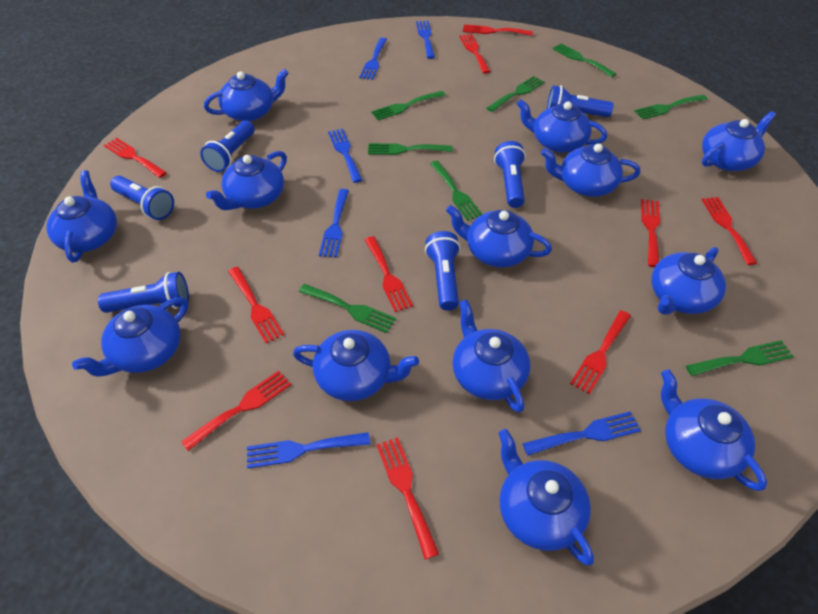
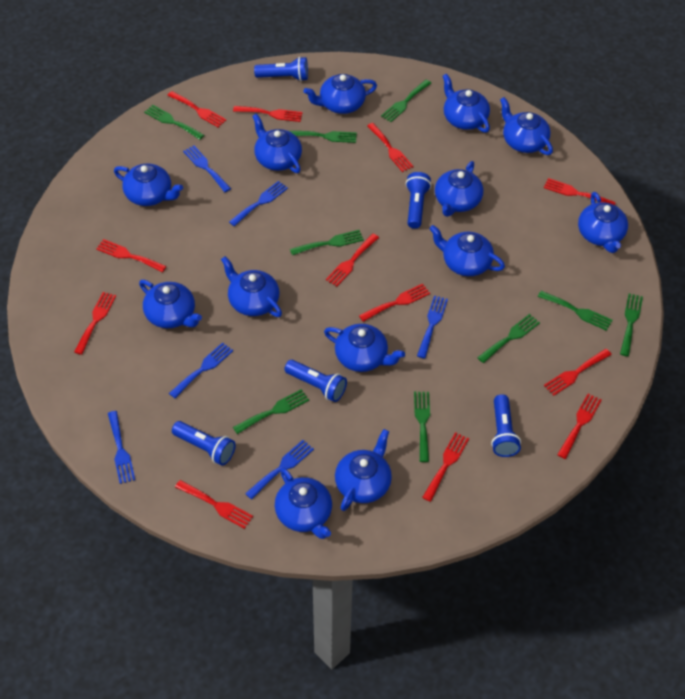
blue flashlight: 6 -> 5
green fork: 8 -> 9
red fork: 10 -> 12

